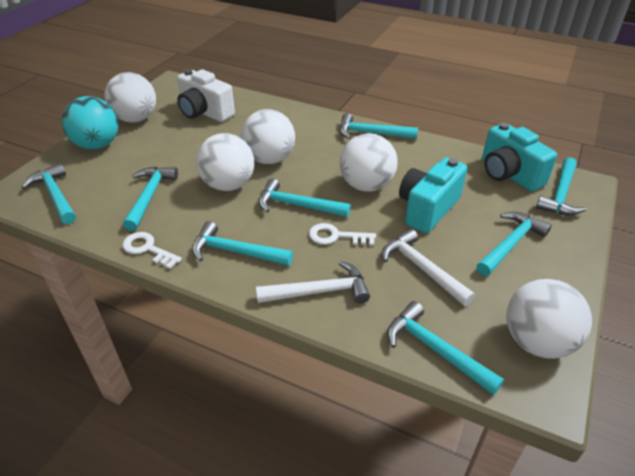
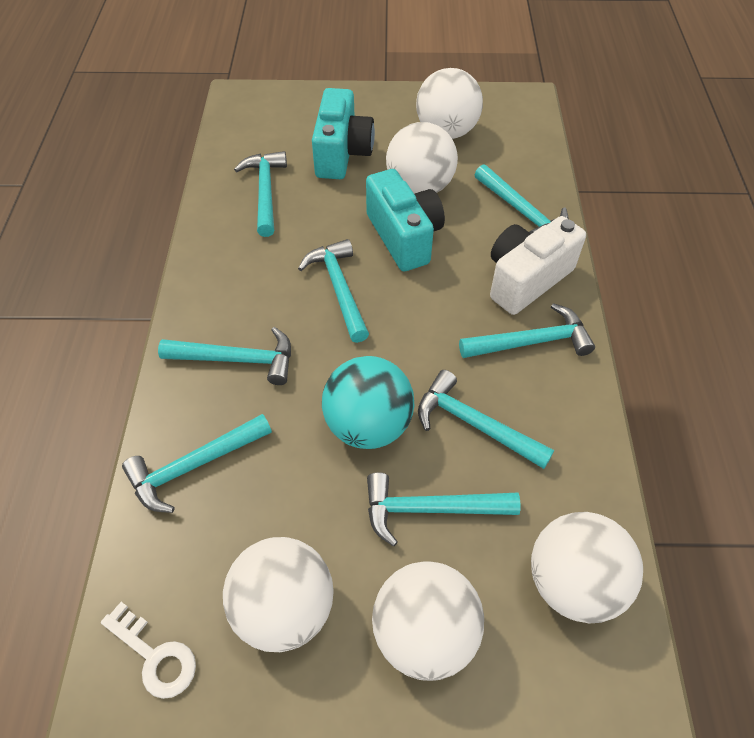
white hammer: 2 -> 0
white key: 2 -> 1

